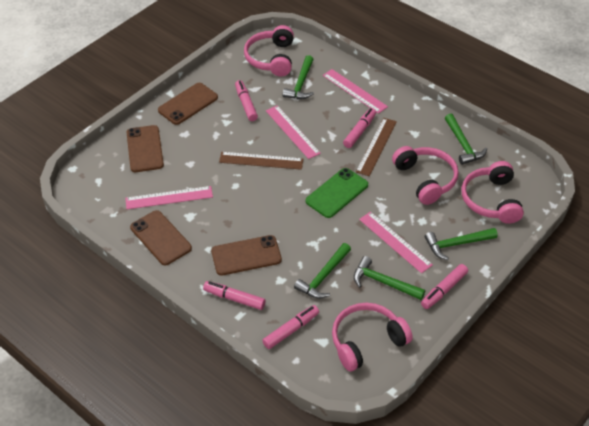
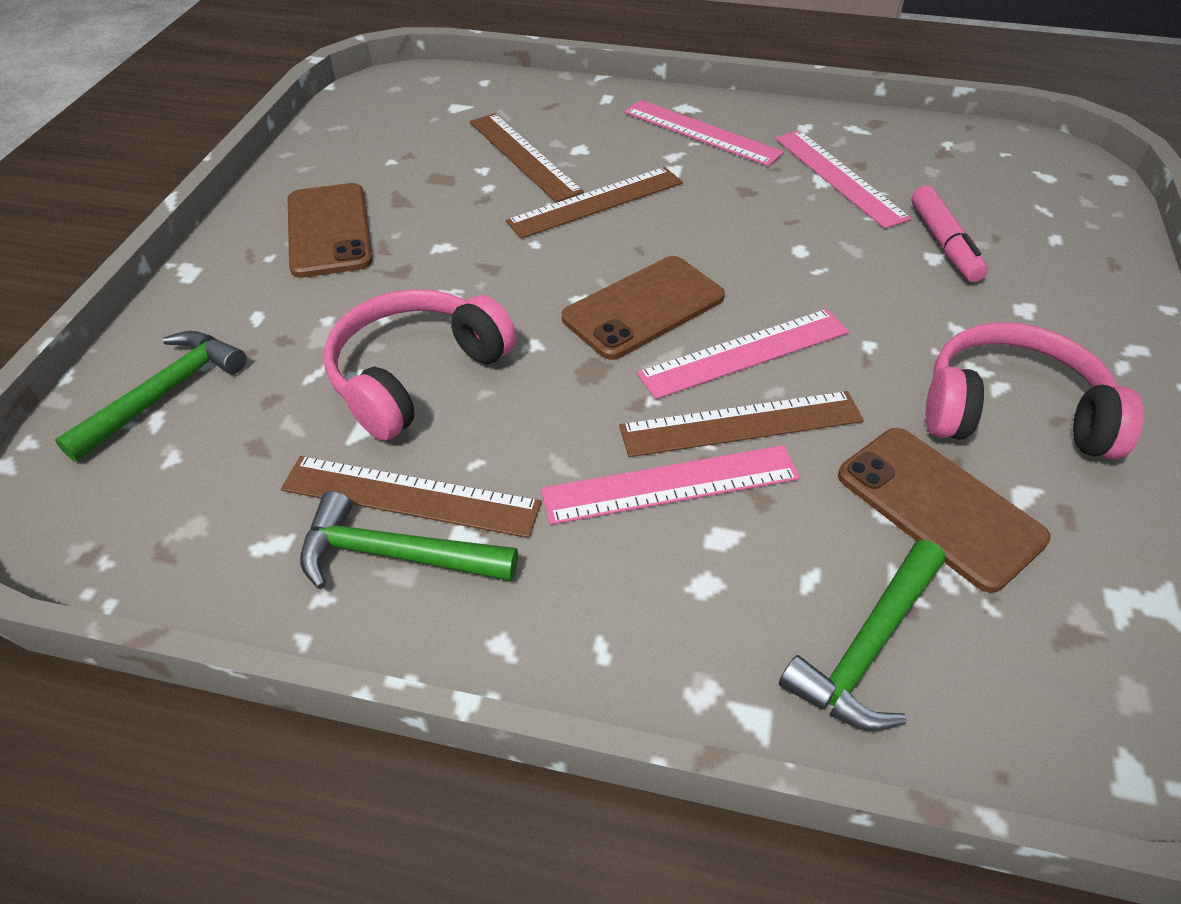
brown phone: 4 -> 3
brown ruler: 2 -> 4
green hammer: 5 -> 3
green phone: 1 -> 0
pink headphones: 4 -> 2
pink marker: 5 -> 1

